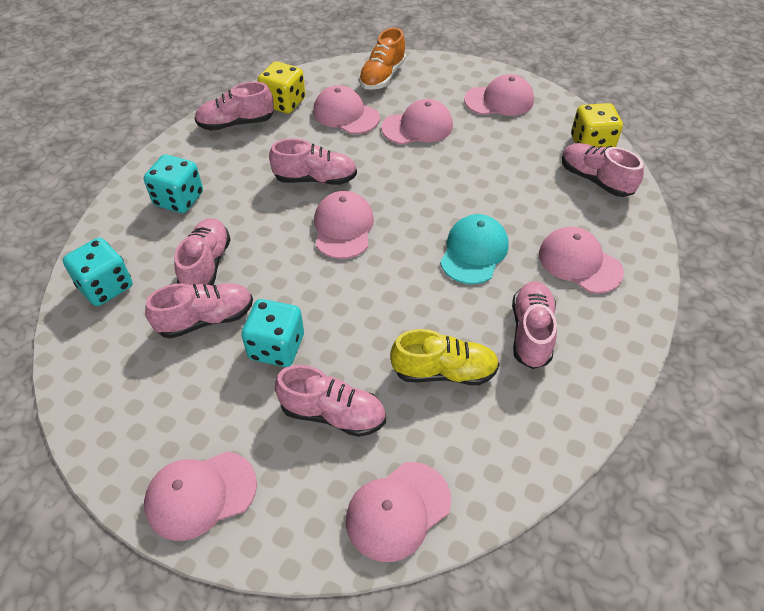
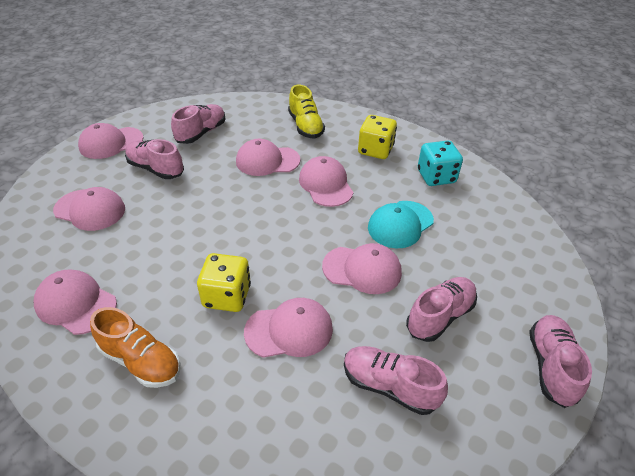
pink shoe: 7 -> 5
turquoise dice: 3 -> 1

